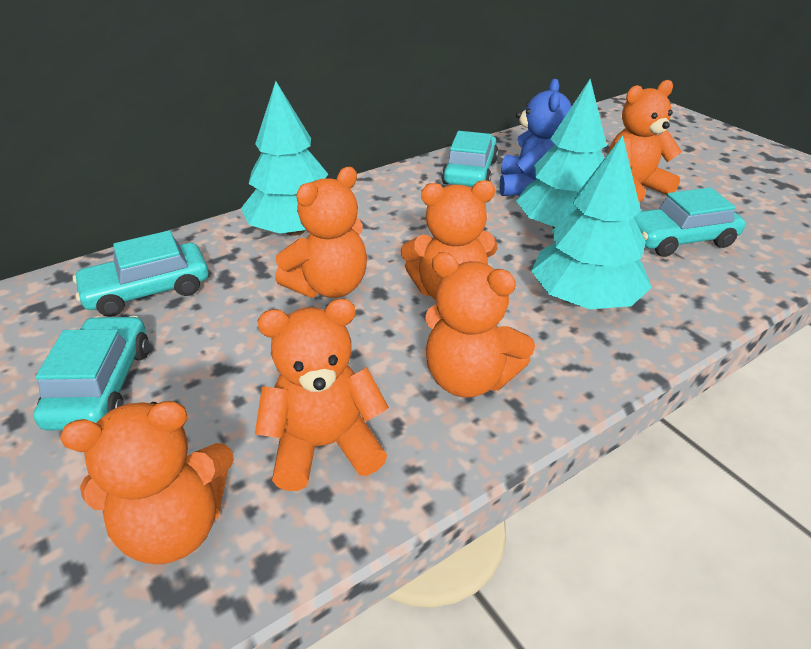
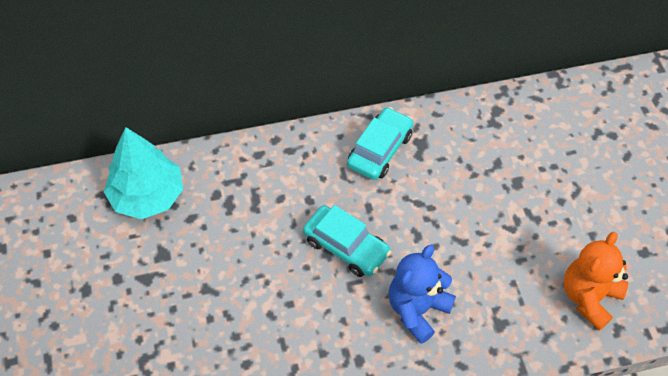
orange teddy bear: 6 -> 1
turquoise car: 4 -> 2
turquoise tree: 3 -> 1

